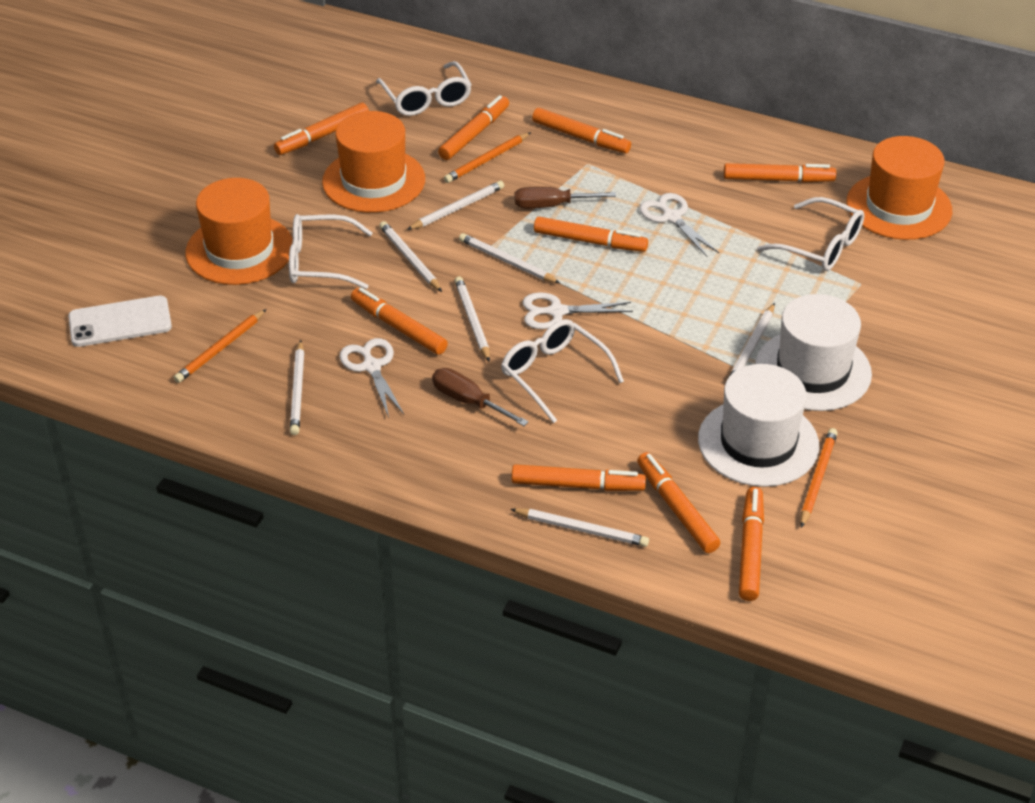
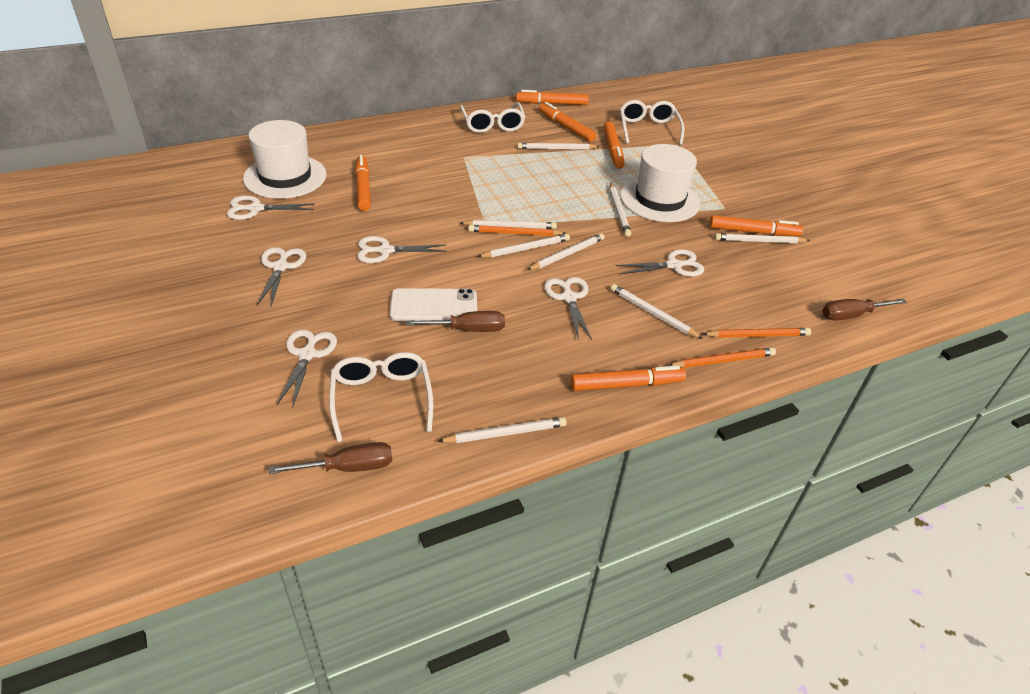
brown screwdriver: 2 -> 3
orange hat: 3 -> 0
orange marker: 9 -> 6
white glasses: 4 -> 3
white pencil: 7 -> 8
white scissors: 3 -> 6

